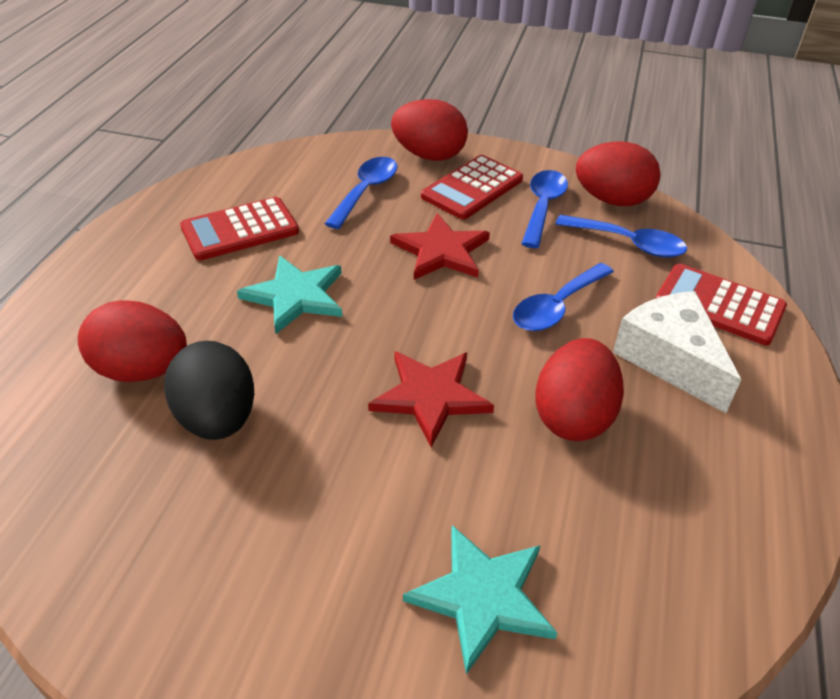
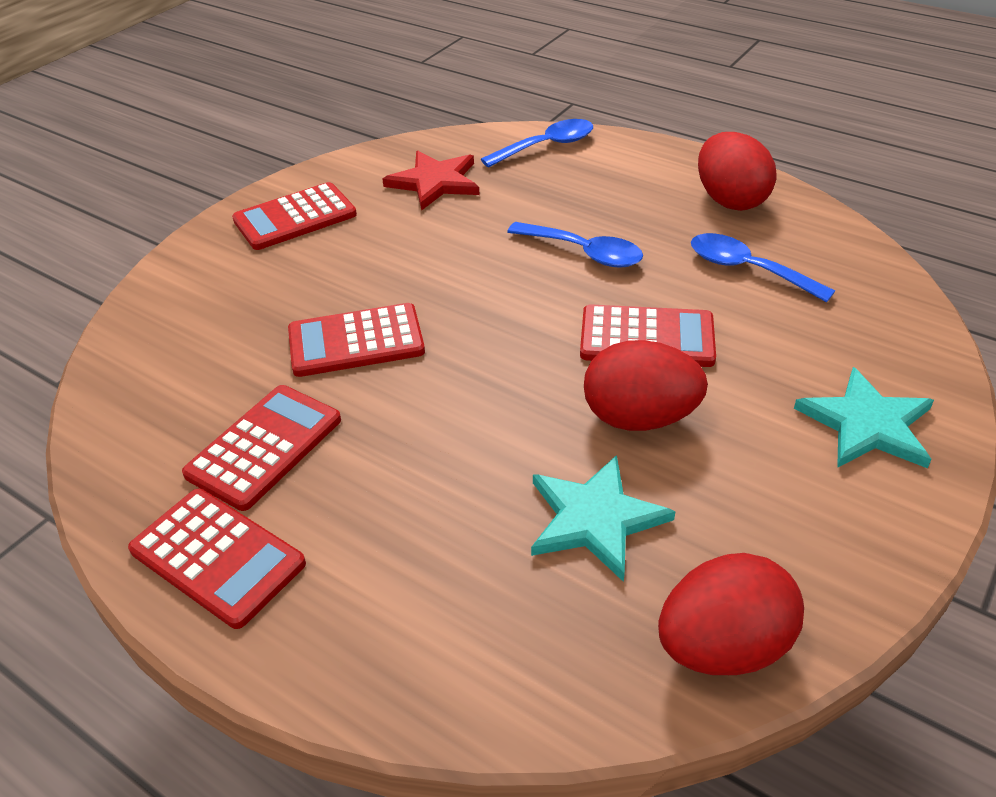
black egg: 1 -> 0
blue spoon: 4 -> 3
red calculator: 3 -> 5
red egg: 4 -> 3
red star: 2 -> 1
white cheese: 1 -> 0

